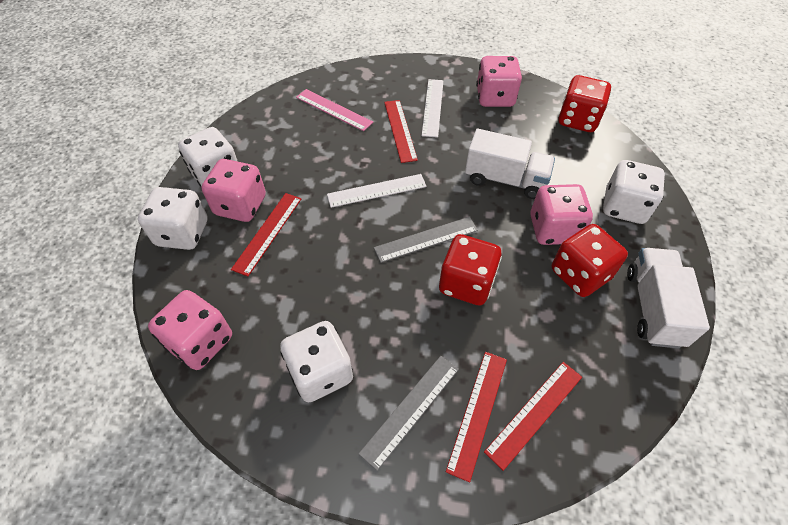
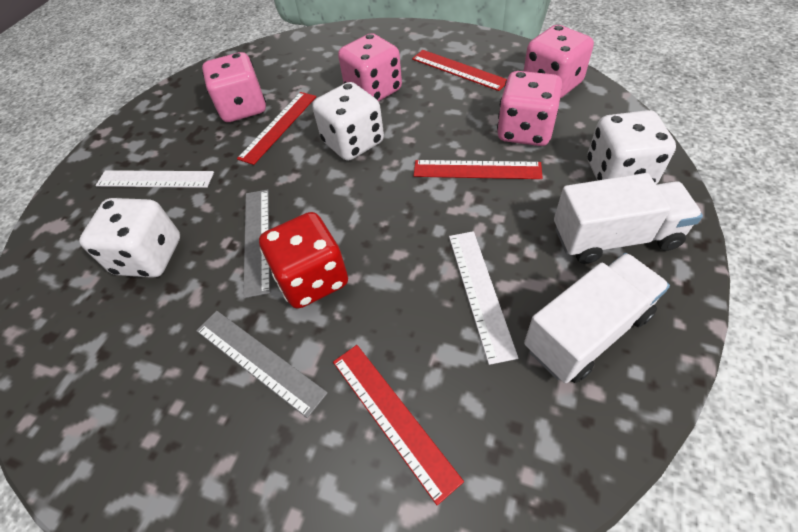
pink ruler: 1 -> 0
red dice: 3 -> 1
white dice: 4 -> 3

